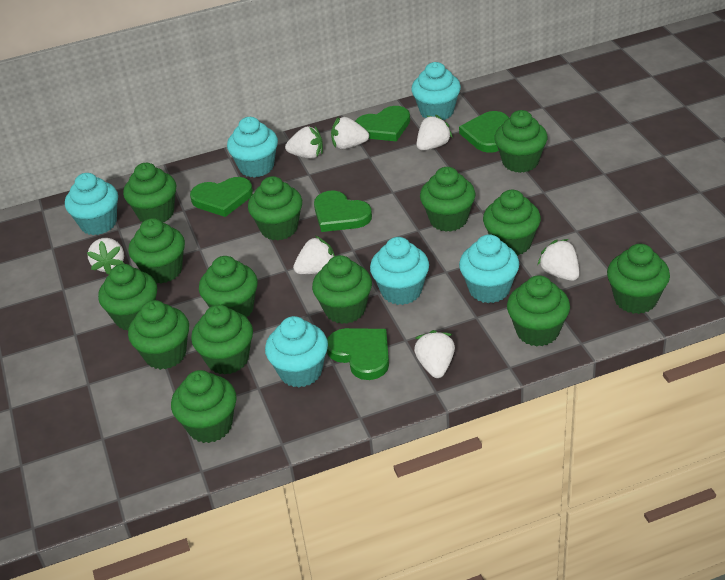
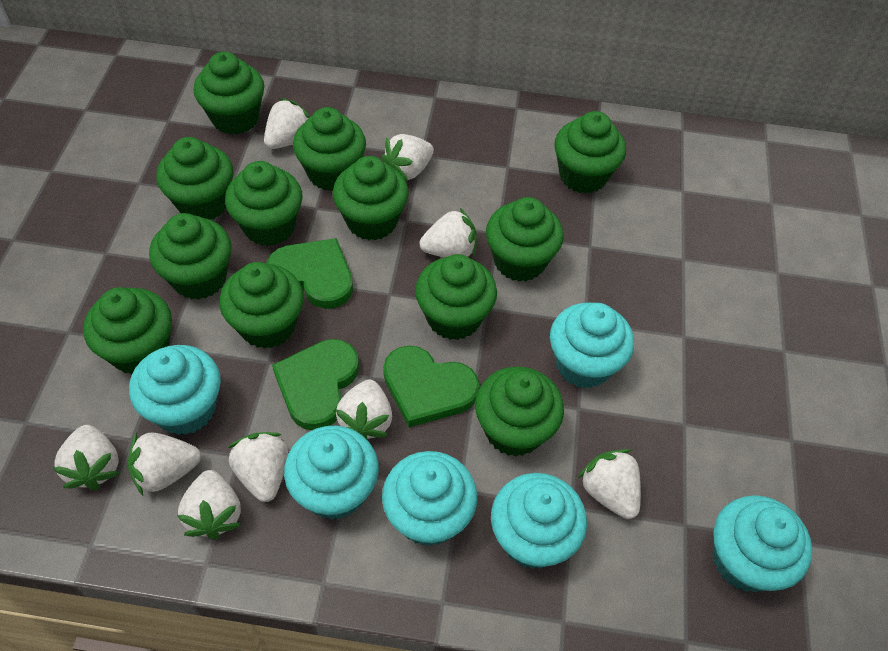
green cupcake: 14 -> 12
green heart: 5 -> 3
white strawberry: 7 -> 9

